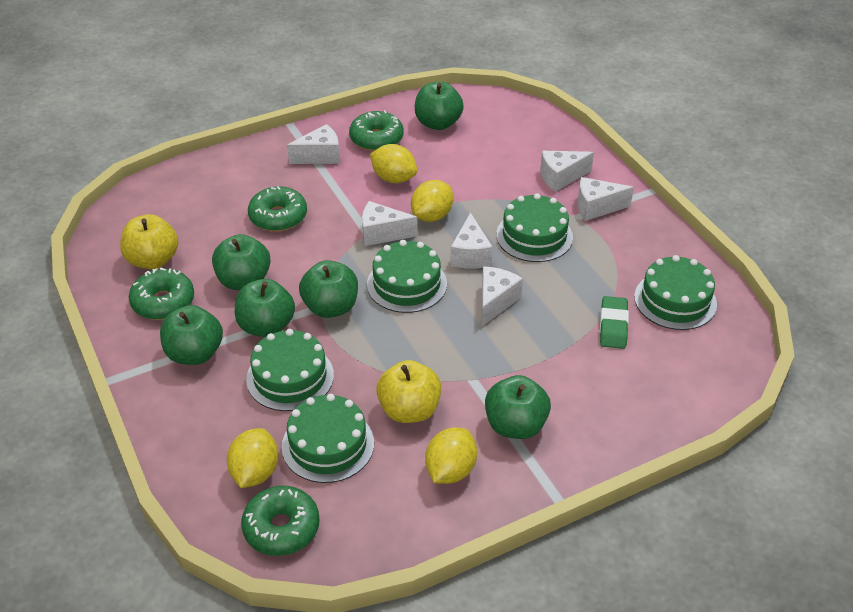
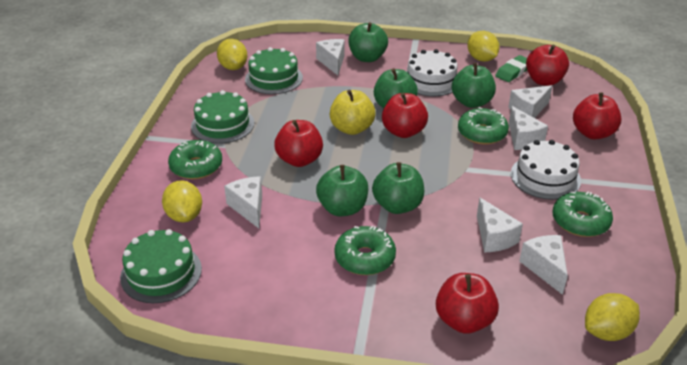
green apple: 6 -> 5
green cake: 5 -> 3
red apple: 0 -> 5
white cake: 0 -> 2
yellow apple: 2 -> 1

